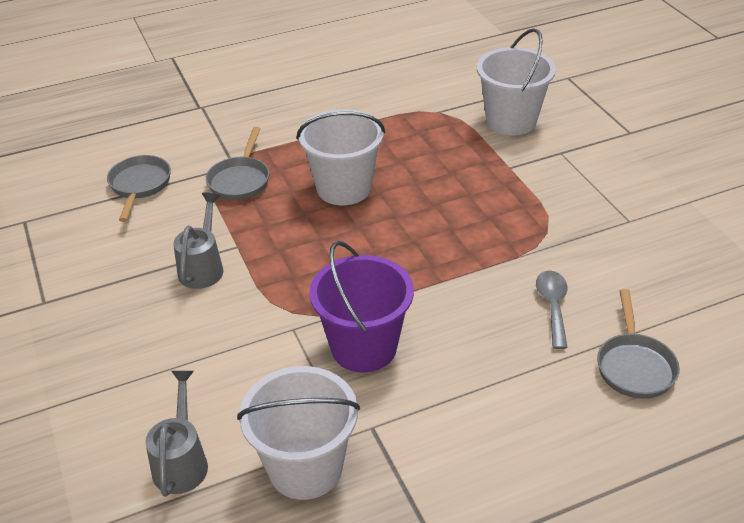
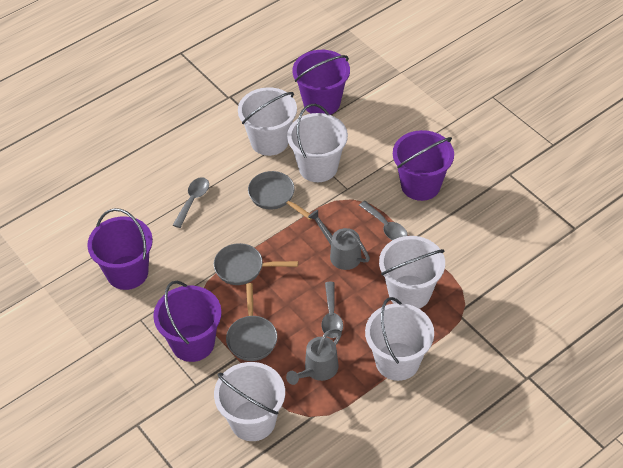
grey spoon: 1 -> 3
purple bucket: 1 -> 4
white bucket: 3 -> 5

